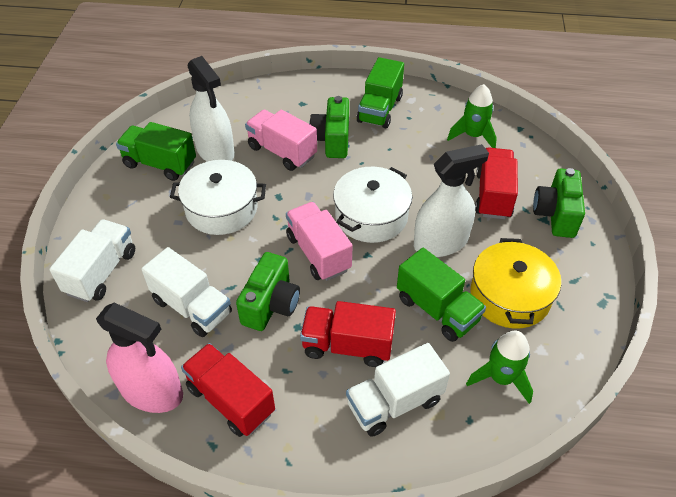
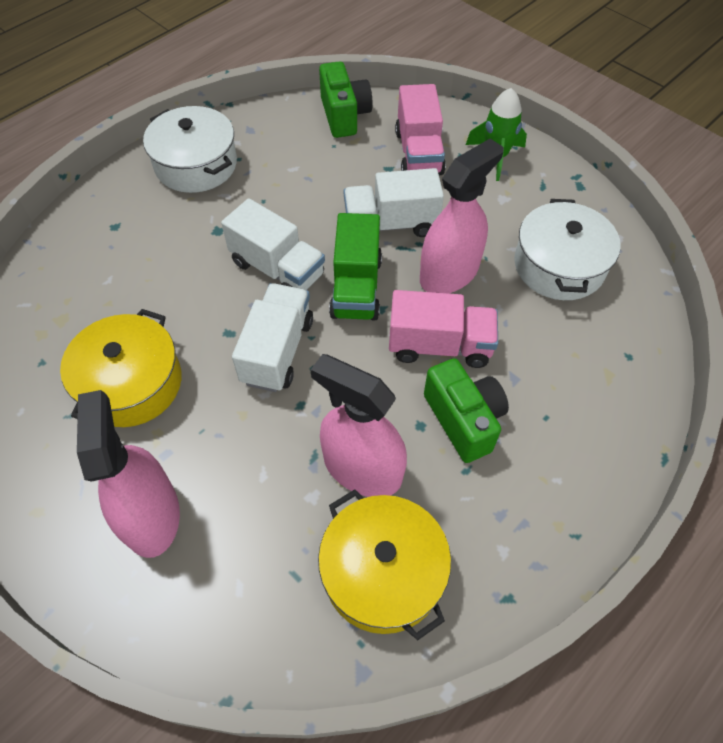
green camera: 3 -> 2
green rocket: 2 -> 1
green truck: 3 -> 1
pink spray bottle: 1 -> 3
red truck: 3 -> 0
white spray bottle: 2 -> 0
yellow pot: 1 -> 2

